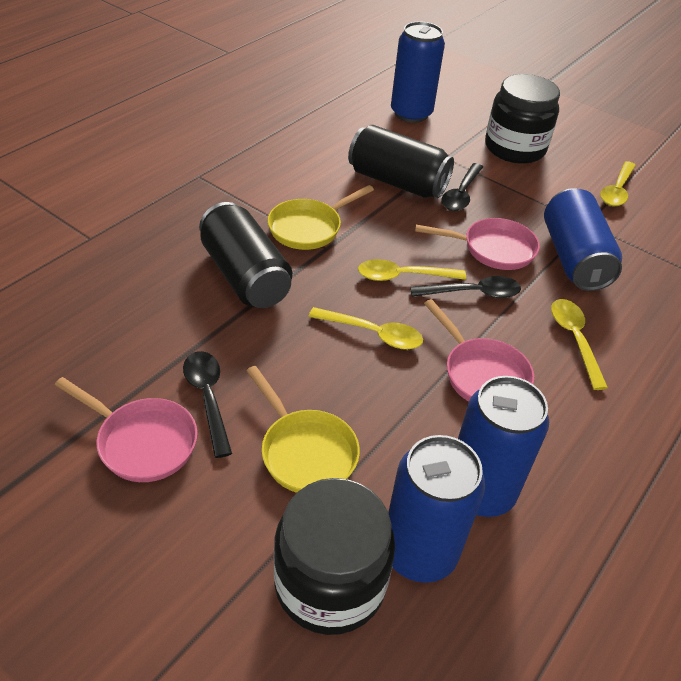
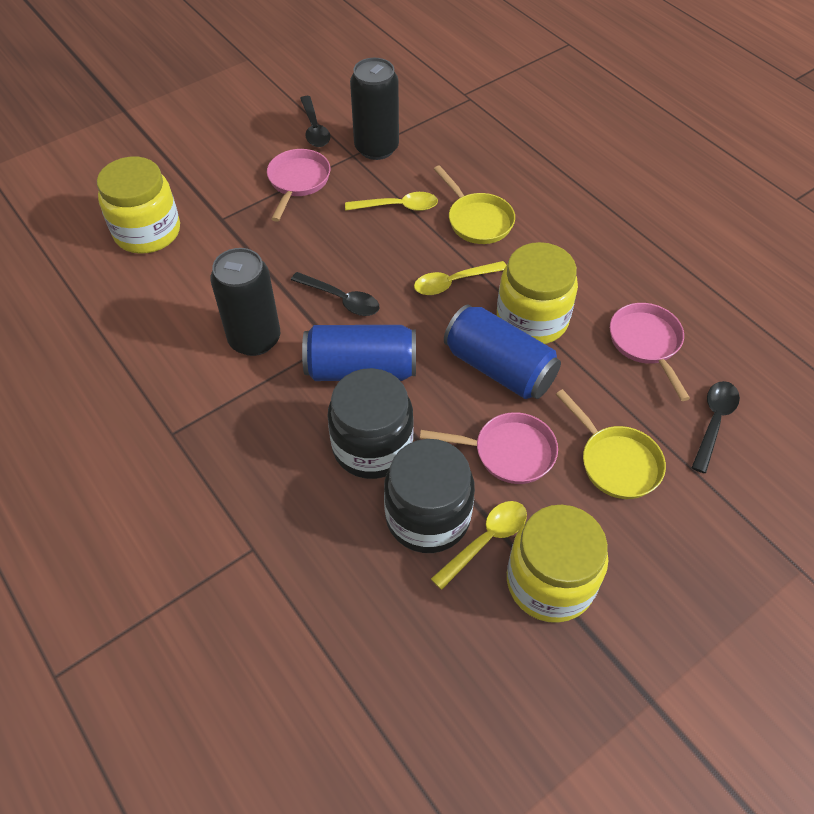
blue can: 4 -> 2
yellow jar: 0 -> 3
yellow spoon: 4 -> 3

